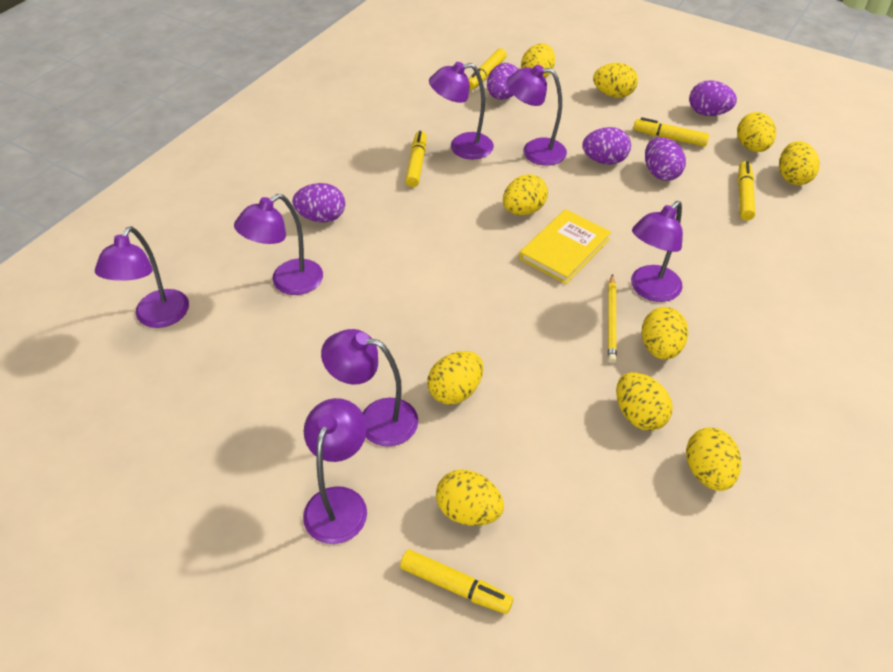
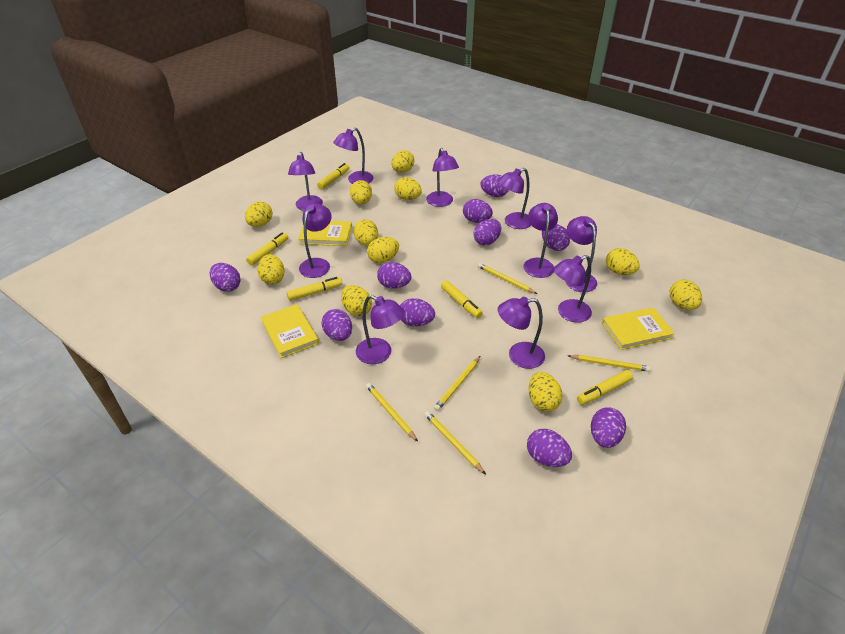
purple egg: 5 -> 10
purple lamp: 7 -> 10
yellow book: 1 -> 3
yellow egg: 10 -> 11
yellow pencil: 1 -> 5

